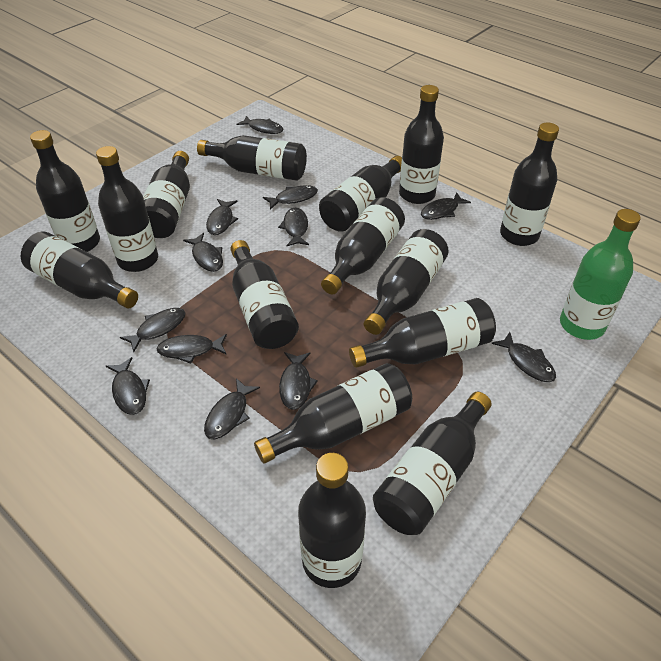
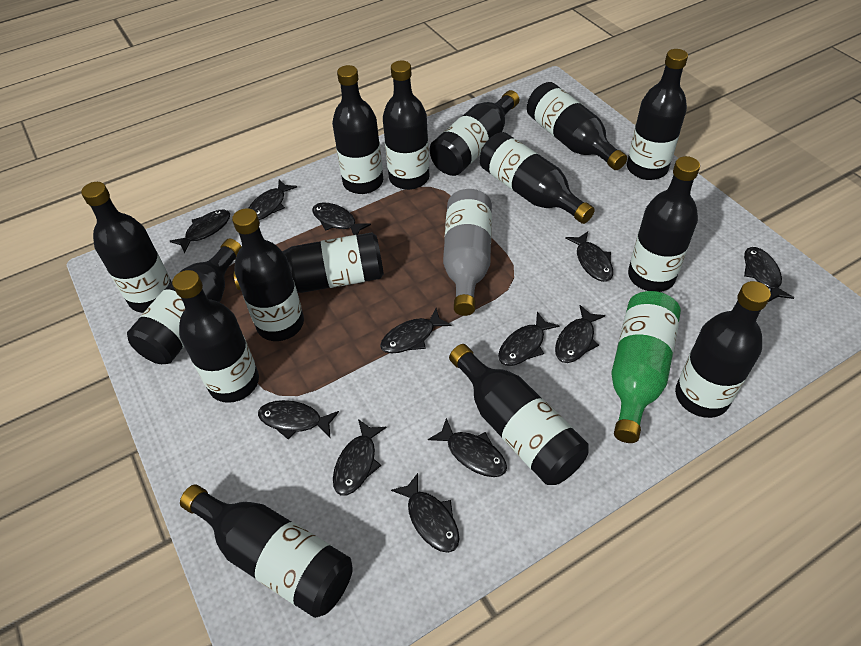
grey bottle: 0 -> 1

